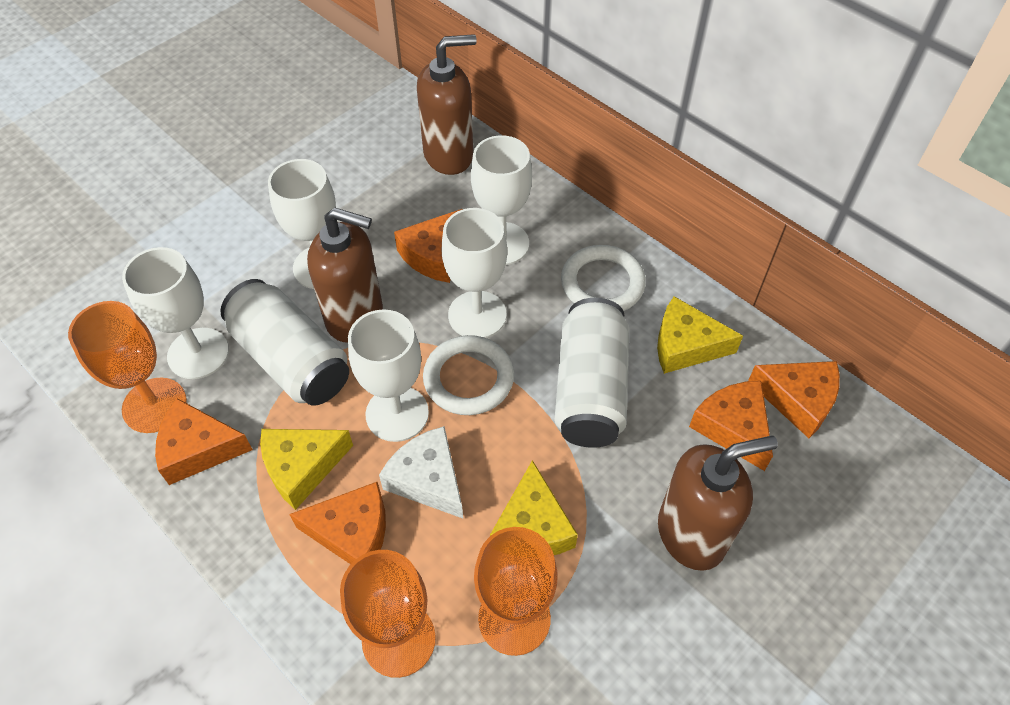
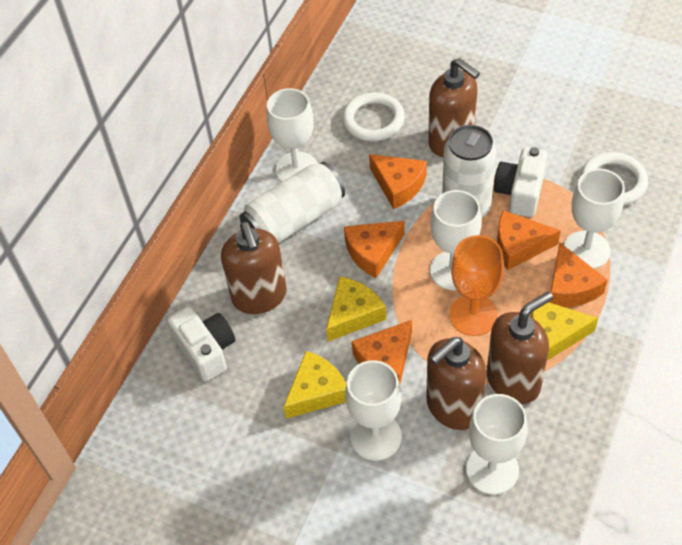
brown soap dispenser: 3 -> 4
orange goblet: 3 -> 1
white camera: 0 -> 2
white cheese: 1 -> 0

